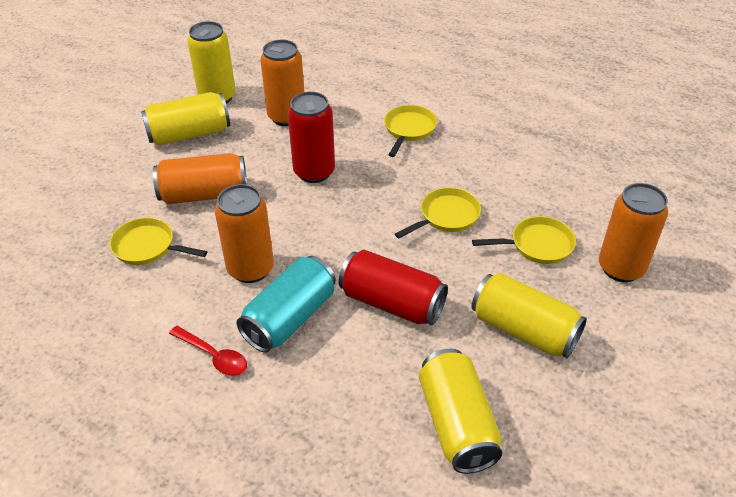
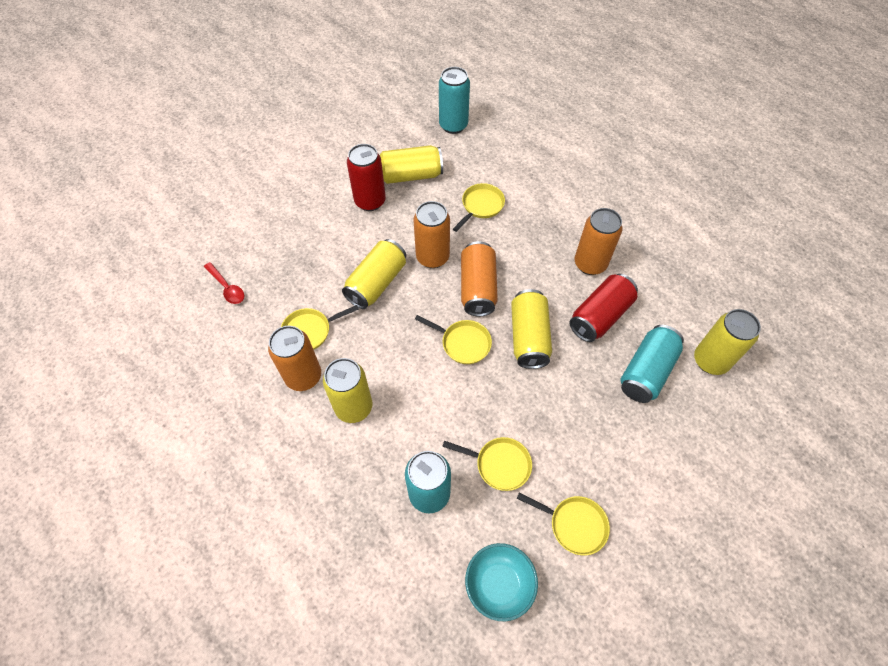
turquoise bowl: 0 -> 1
turquoise can: 1 -> 3
yellow can: 4 -> 5
yellow pan: 4 -> 5

